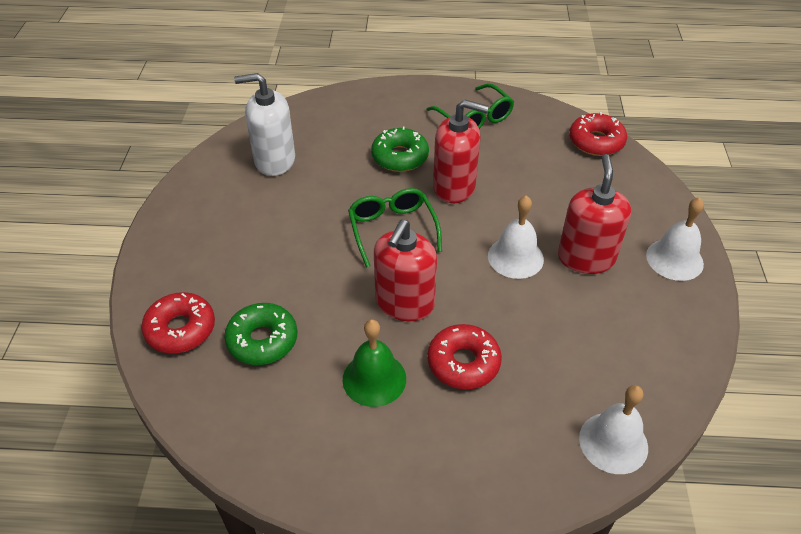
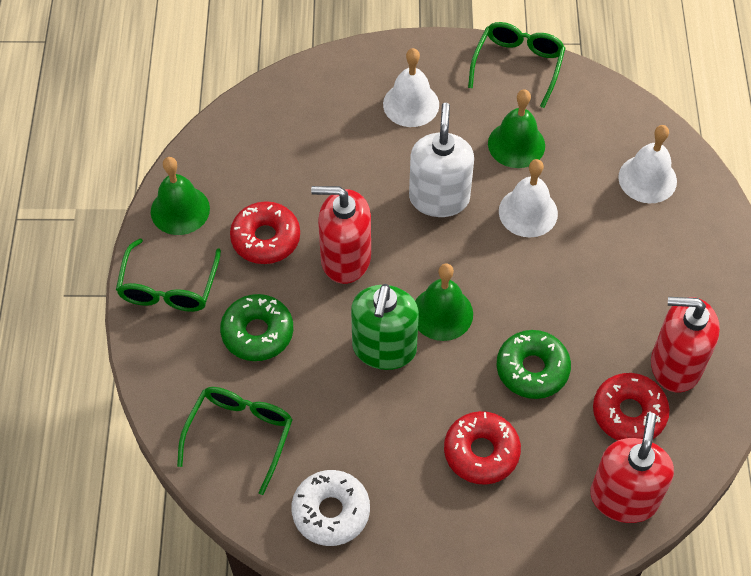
green bell: 1 -> 3
green glasses: 2 -> 3
green soap dispenser: 0 -> 1
white donut: 0 -> 1

